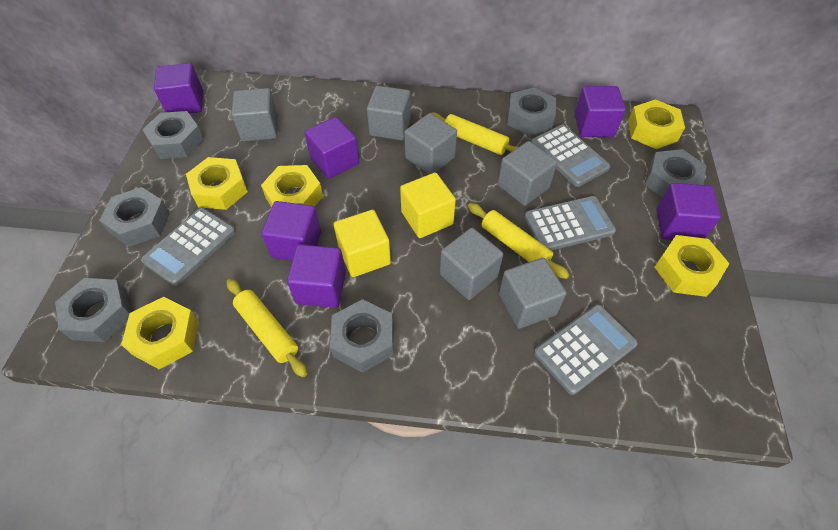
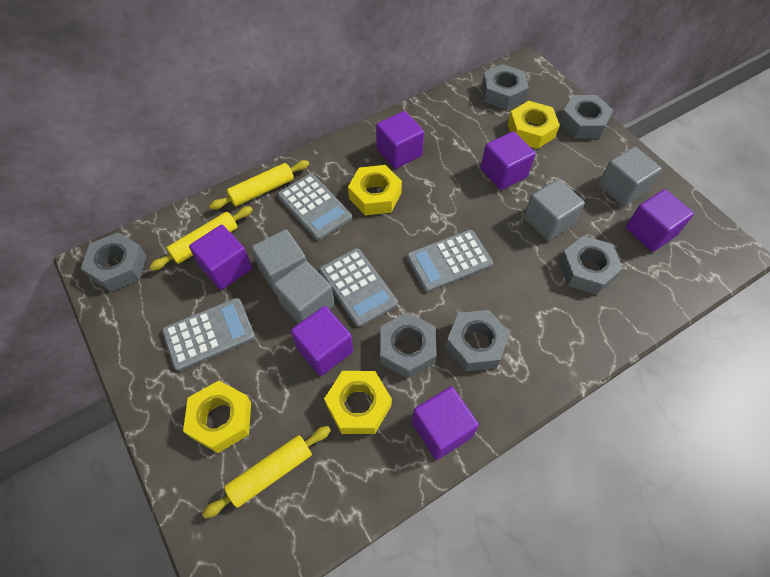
grey cube: 6 -> 4
yellow cube: 2 -> 0
yellow nut: 5 -> 4

